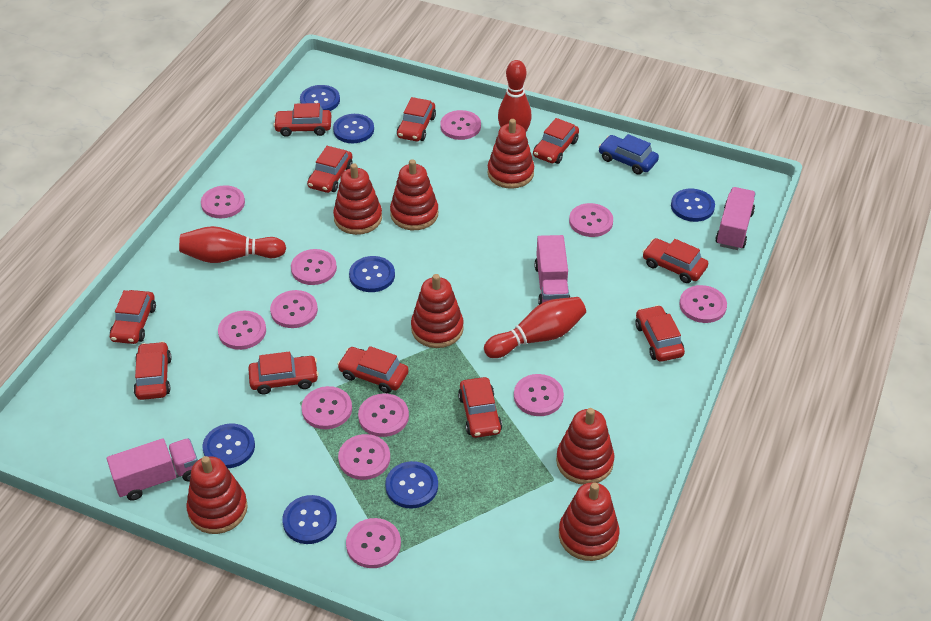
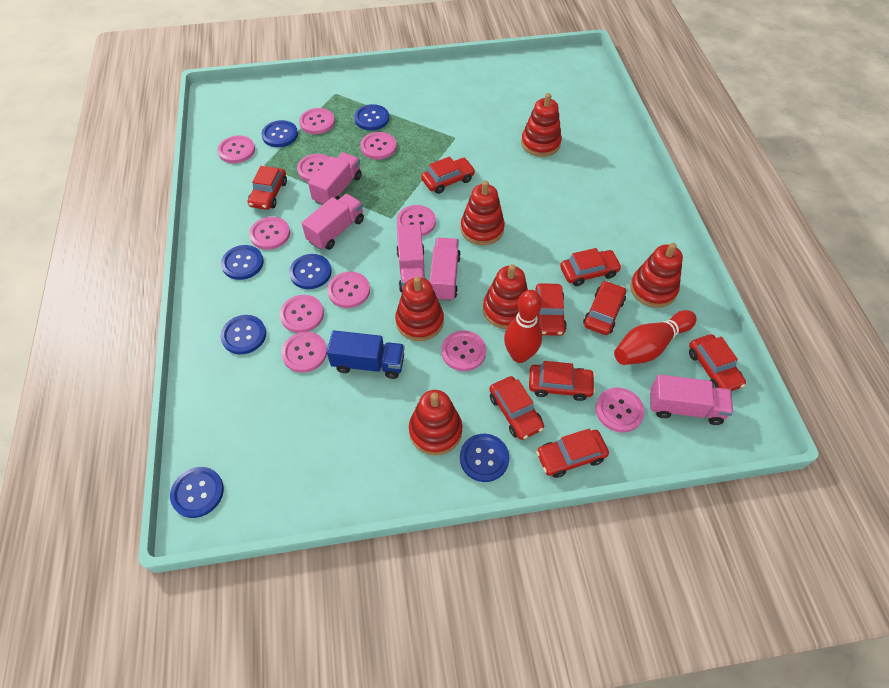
blue car: 1 -> 0
blue truck: 0 -> 1
pink button: 12 -> 11
pink truck: 3 -> 5
red bowling pin: 3 -> 2
red car: 11 -> 9
red stacking toy: 7 -> 6

